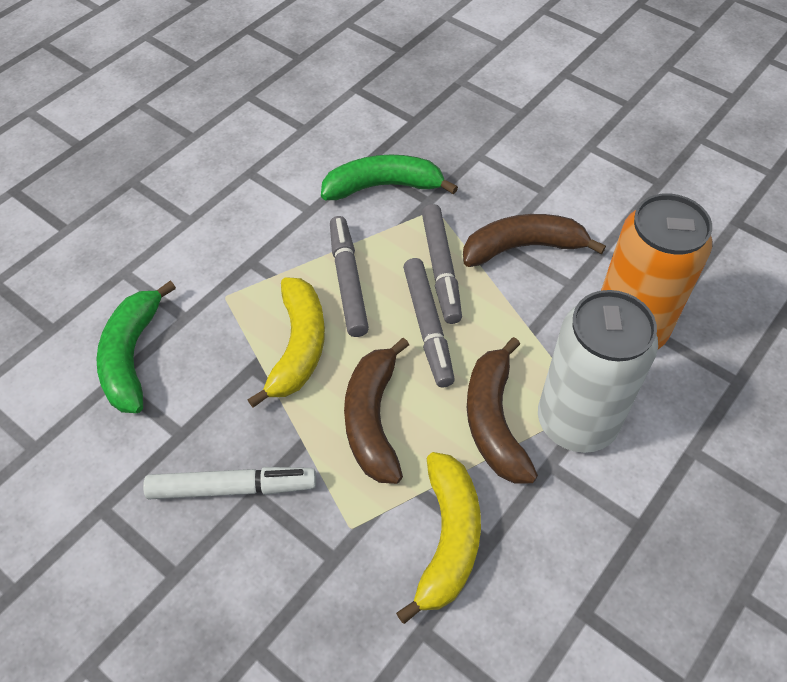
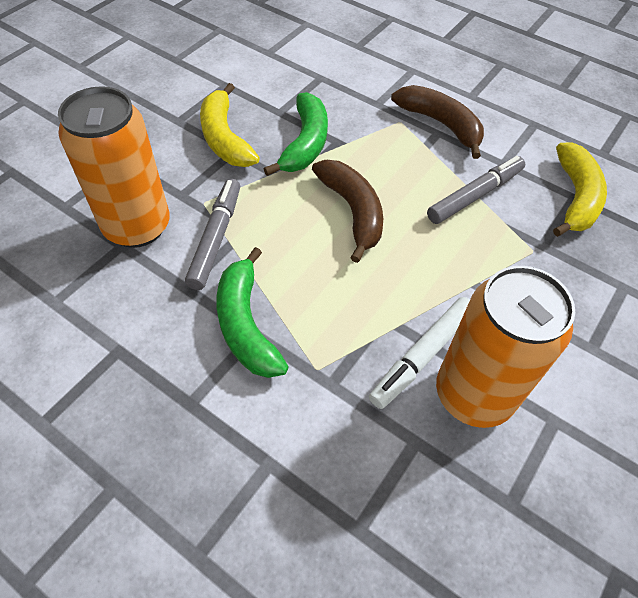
brown banana: 3 -> 2
grey marker: 3 -> 2
orange can: 1 -> 2
white can: 1 -> 0

